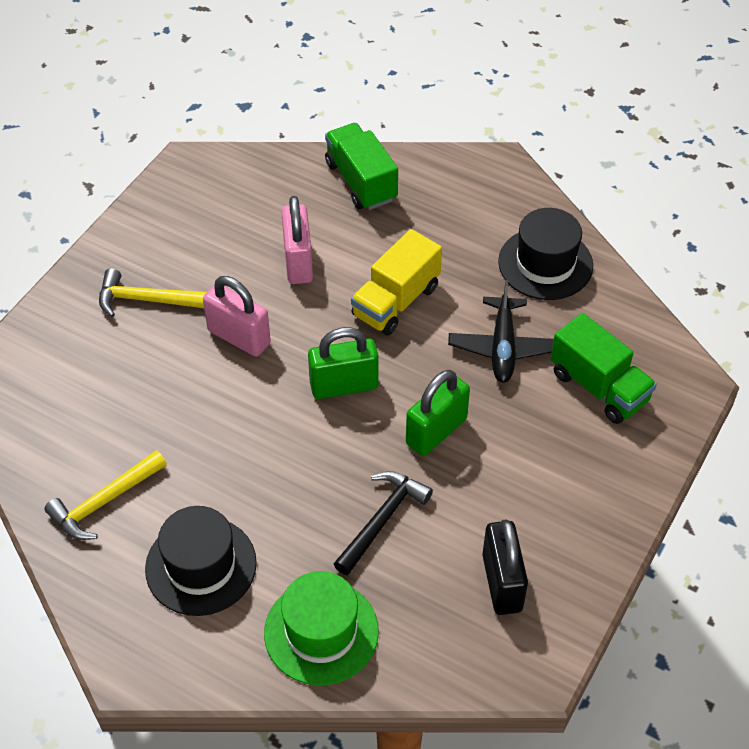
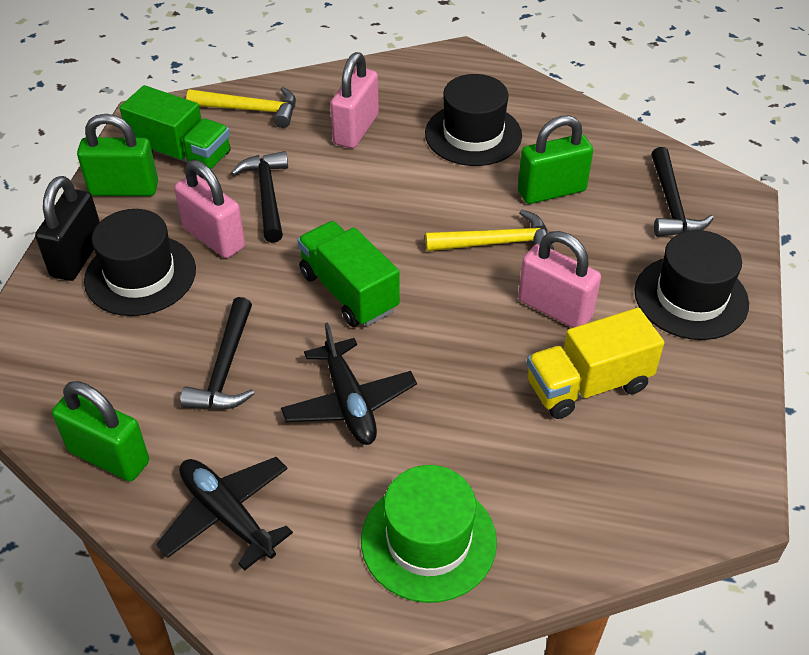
black hammer: 1 -> 3
black hat: 2 -> 3
black plane: 1 -> 2
green padlock: 2 -> 3
pink padlock: 2 -> 3

